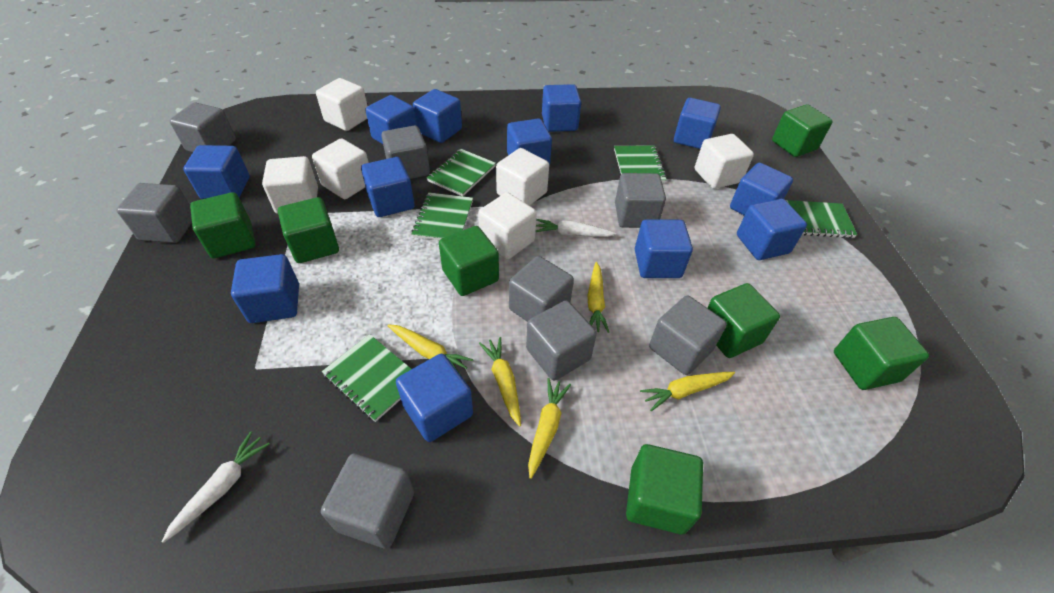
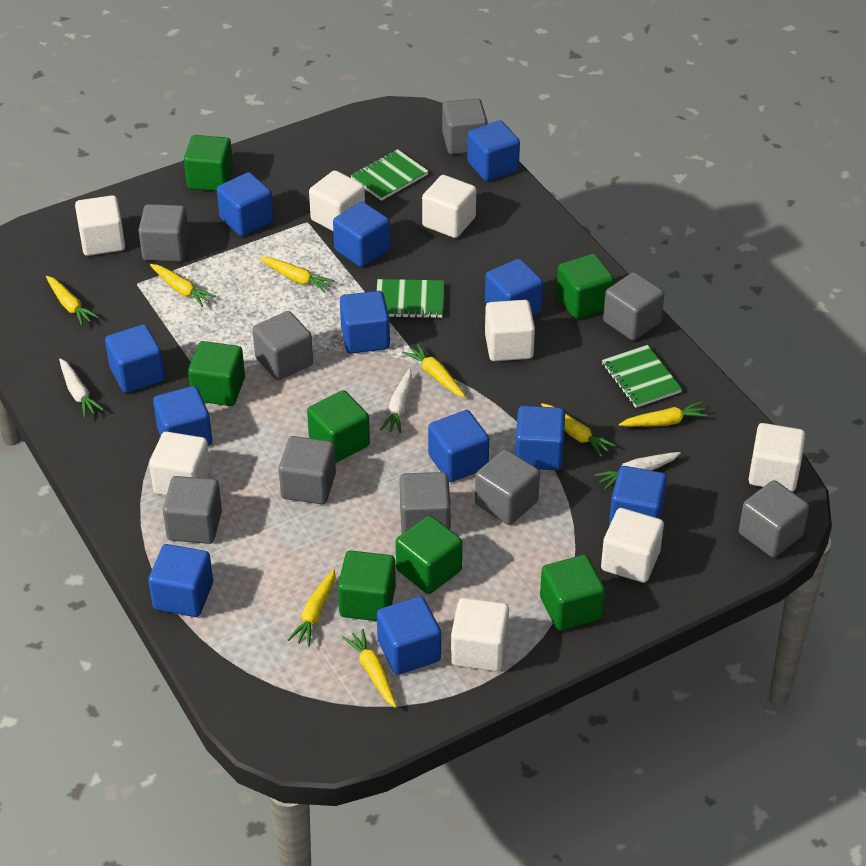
green notebook: 5 -> 3
grey cube: 8 -> 9
white carrot: 2 -> 3
white cube: 6 -> 8
yellow carrot: 5 -> 8

